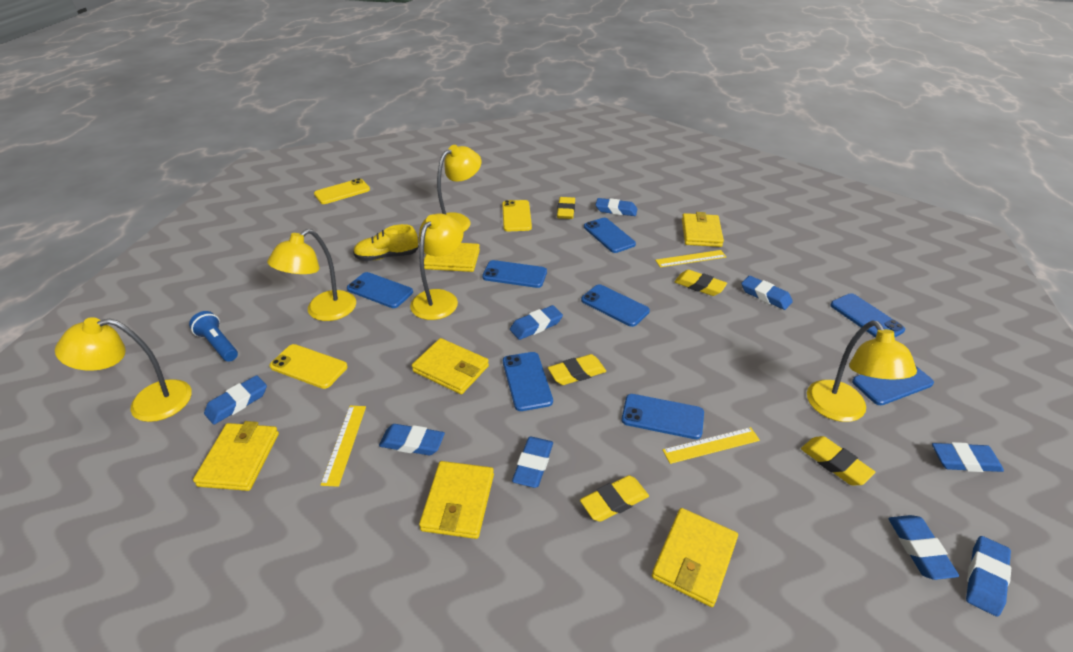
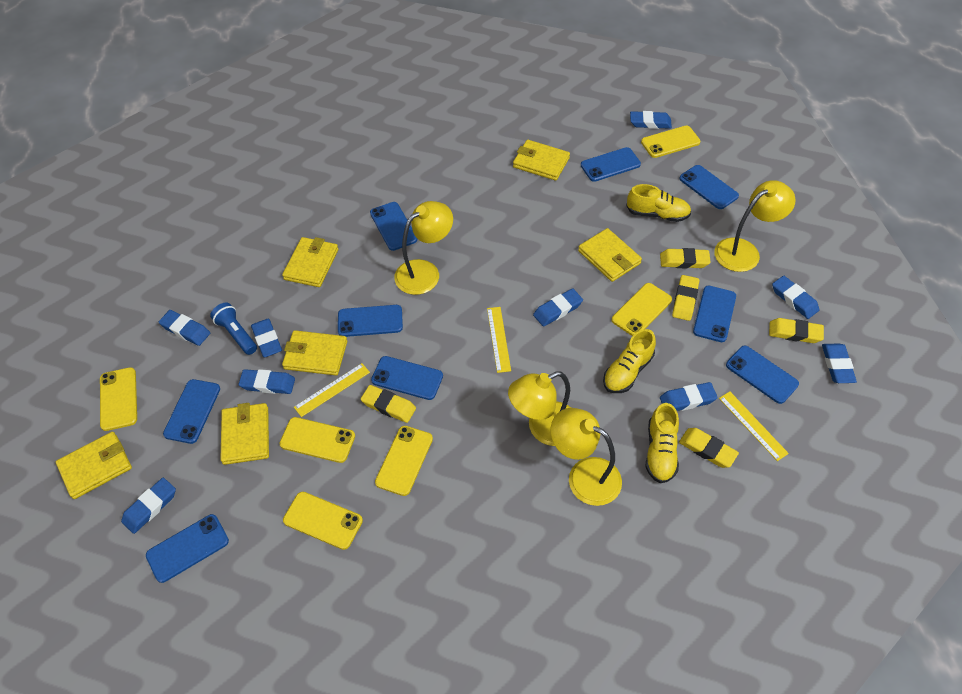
blue phone: 8 -> 9
yellow lamp: 5 -> 4
yellow phone: 3 -> 6
yellow shoe: 1 -> 3

